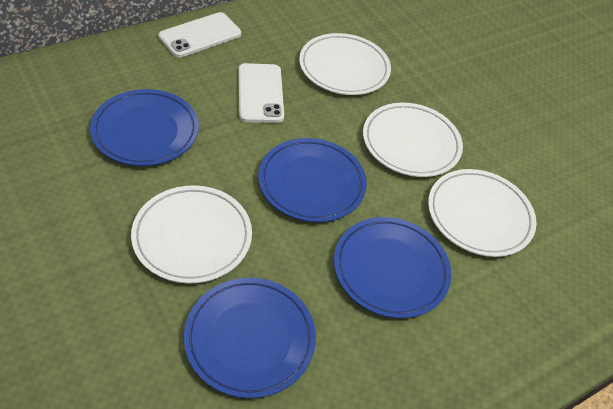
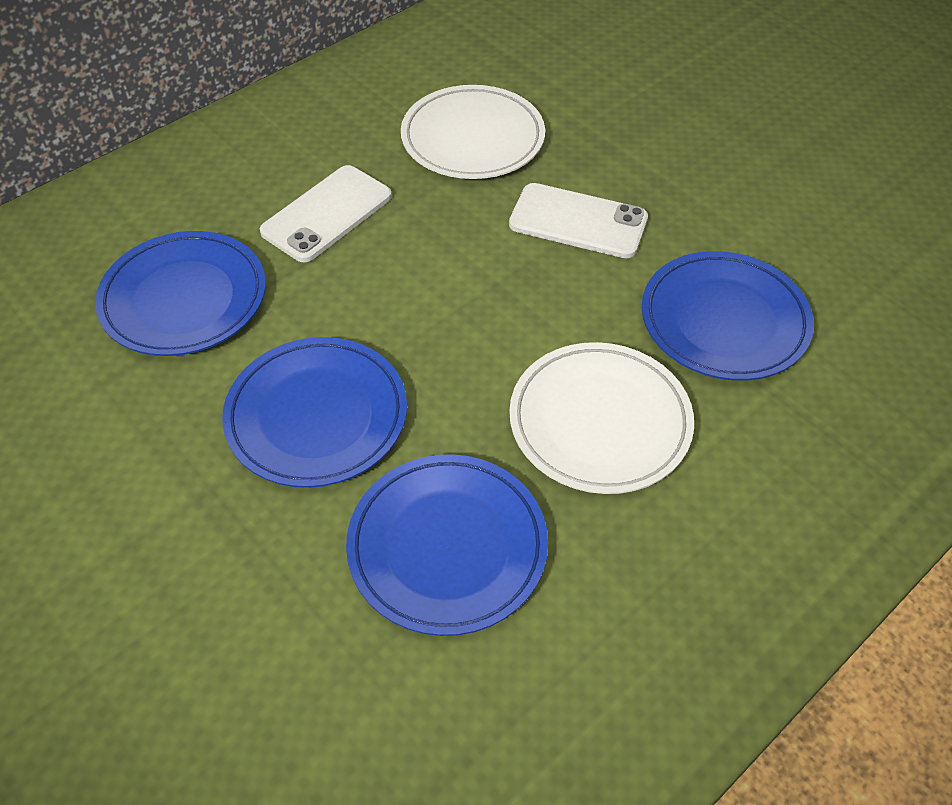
white plate: 4 -> 2

